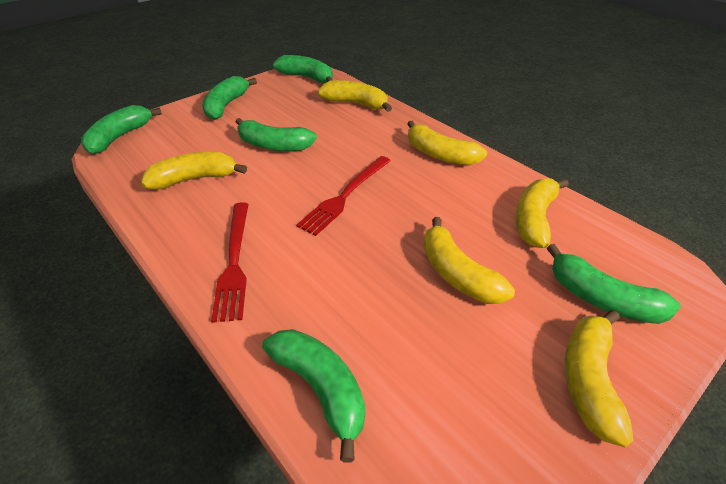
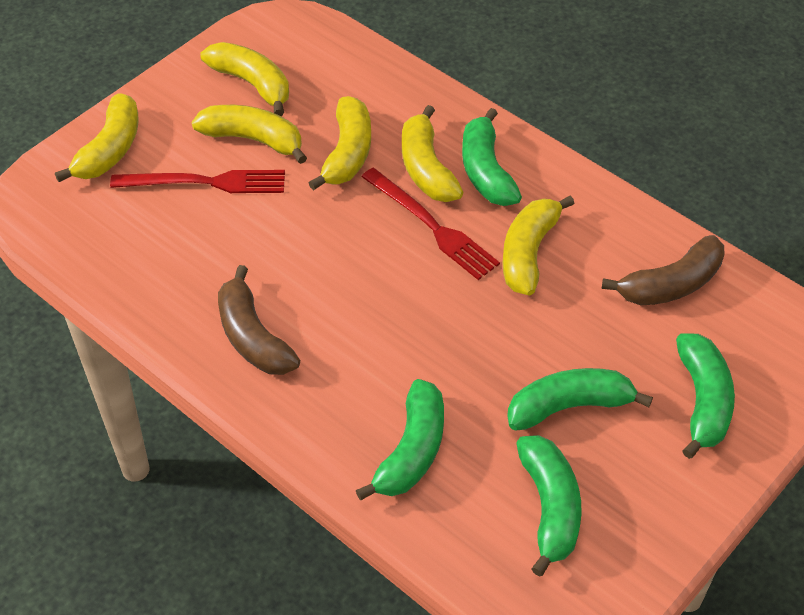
brown banana: 0 -> 2
green banana: 6 -> 5

